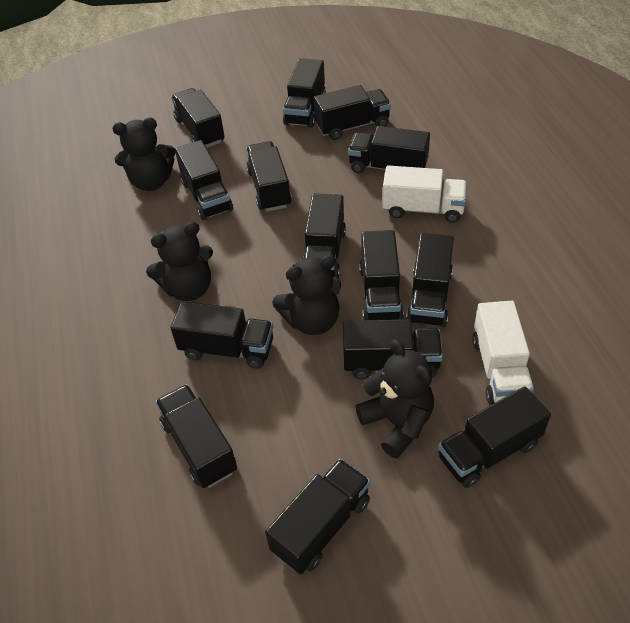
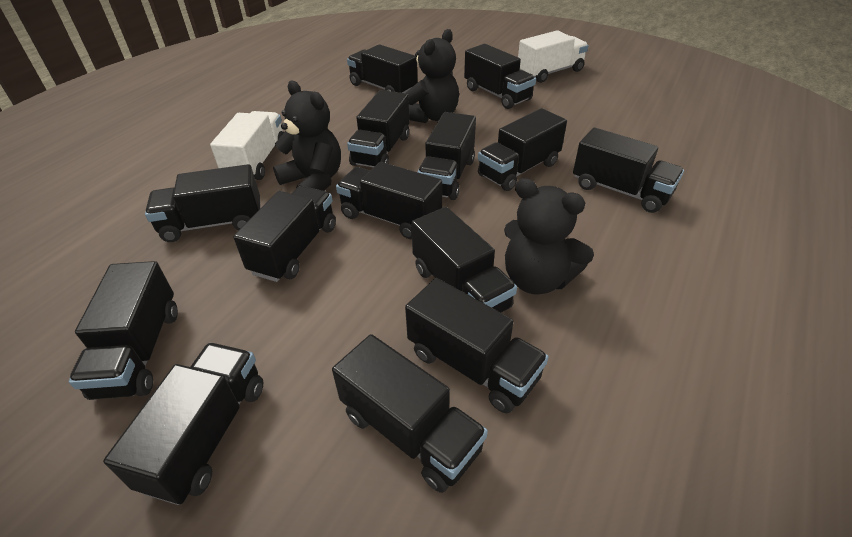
black teddy bear: 4 -> 3

